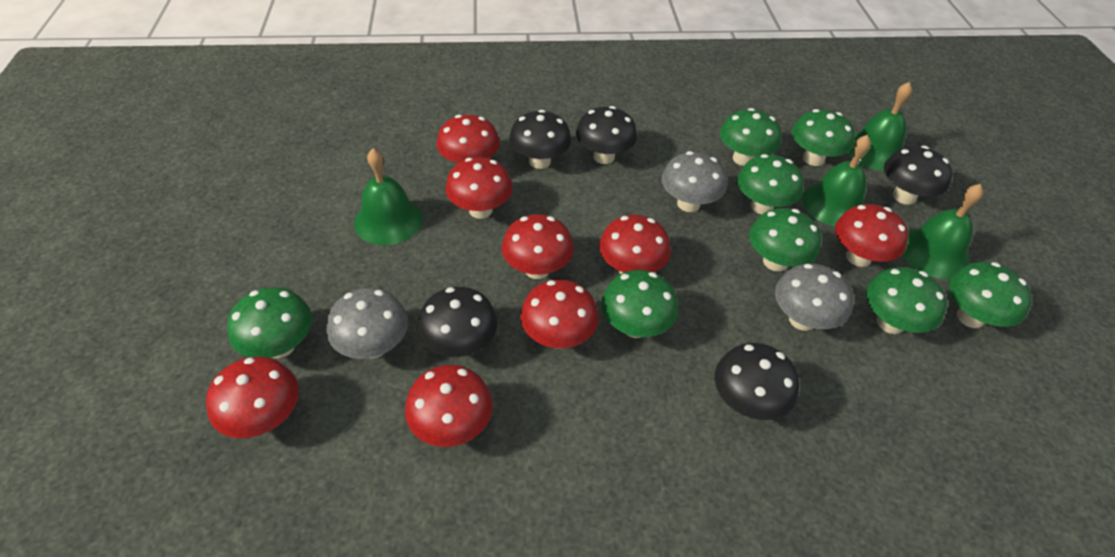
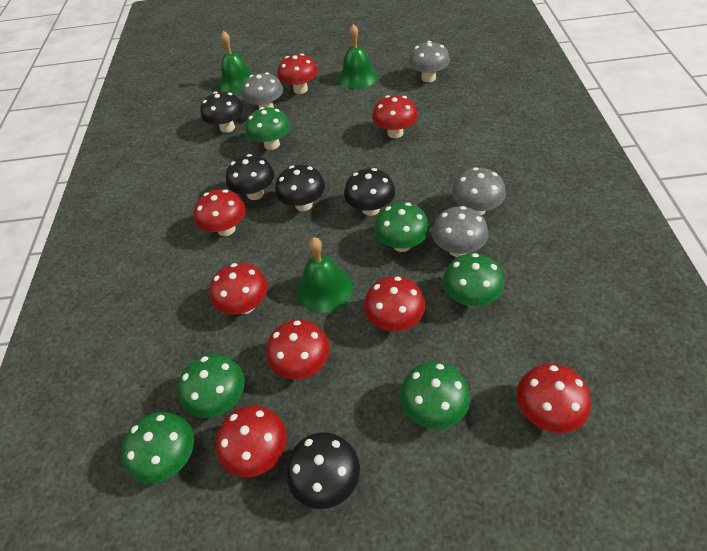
green bell: 4 -> 3
green mushroom: 8 -> 6
grey mushroom: 3 -> 4

